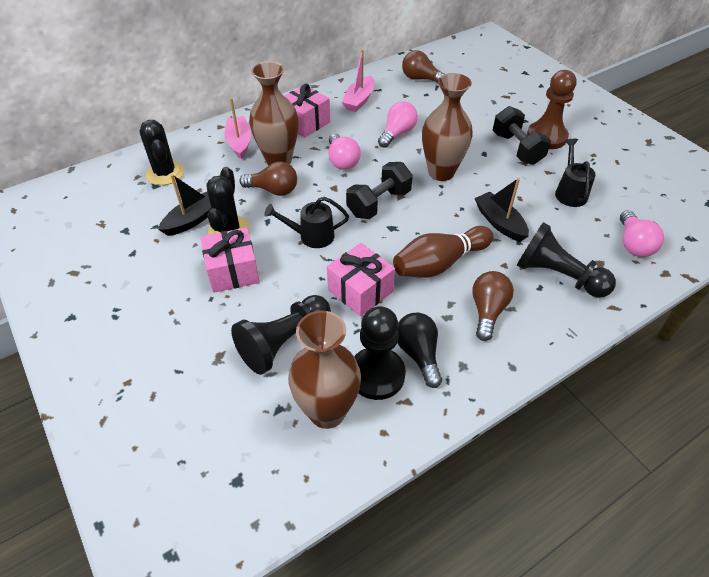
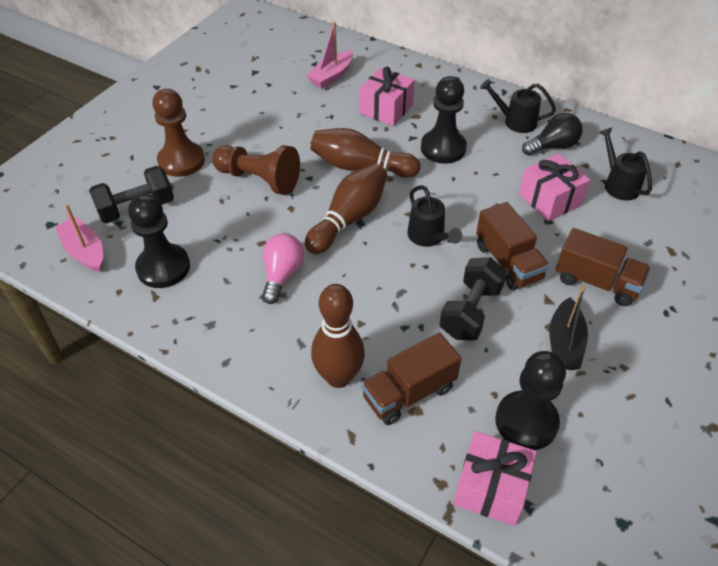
black boat: 2 -> 1
black cactus: 2 -> 0
black watering can: 2 -> 3
brown bowling pin: 1 -> 3
brown light bulb: 3 -> 0
brown pawn: 1 -> 2
brown truck: 0 -> 3
brown vase: 3 -> 0
pink light bulb: 3 -> 1

